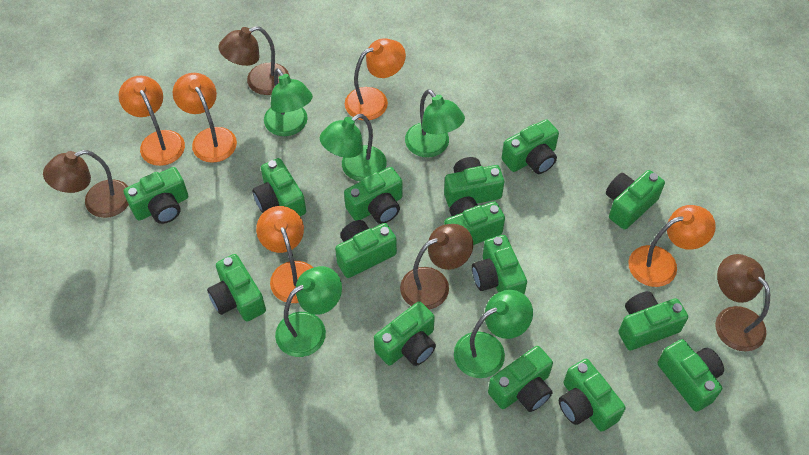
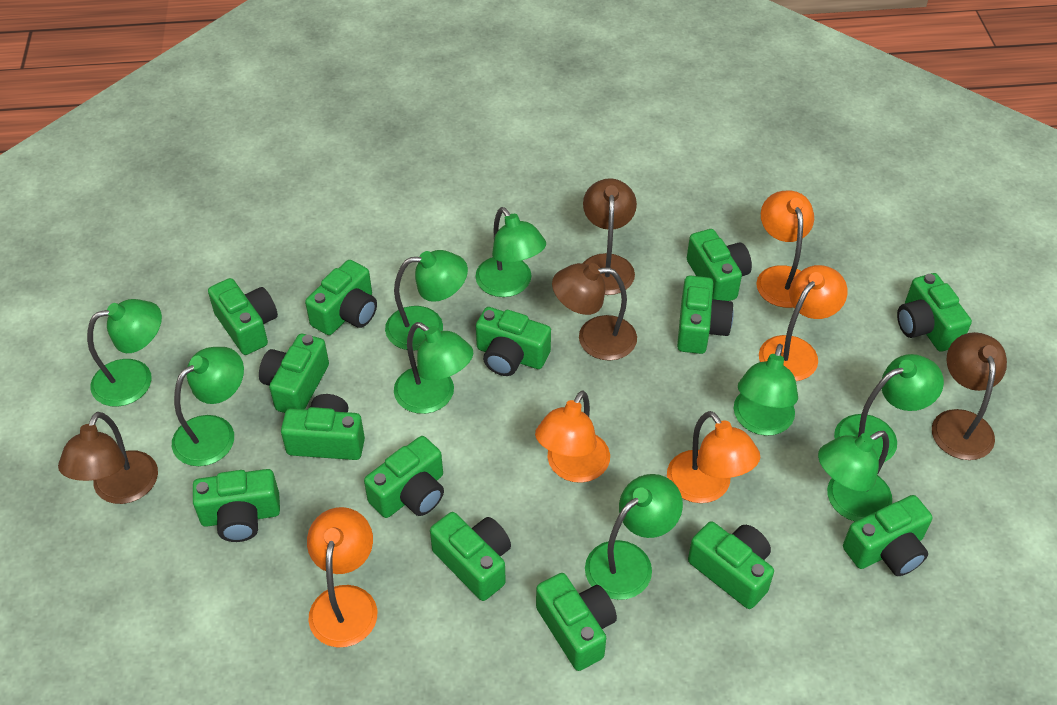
green camera: 15 -> 14
green lamp: 5 -> 9

